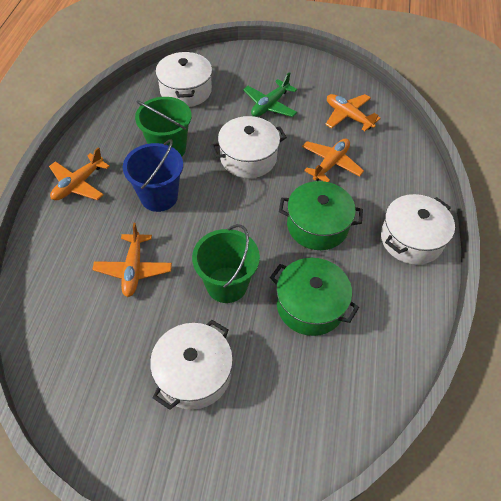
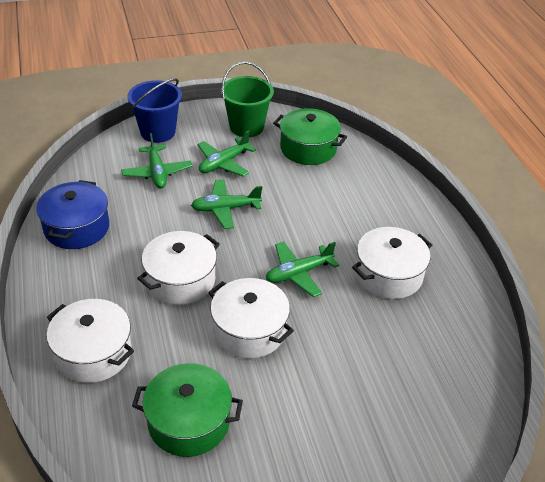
blue pot: 0 -> 1
green bucket: 2 -> 1
green plane: 1 -> 4
orange plane: 4 -> 0

